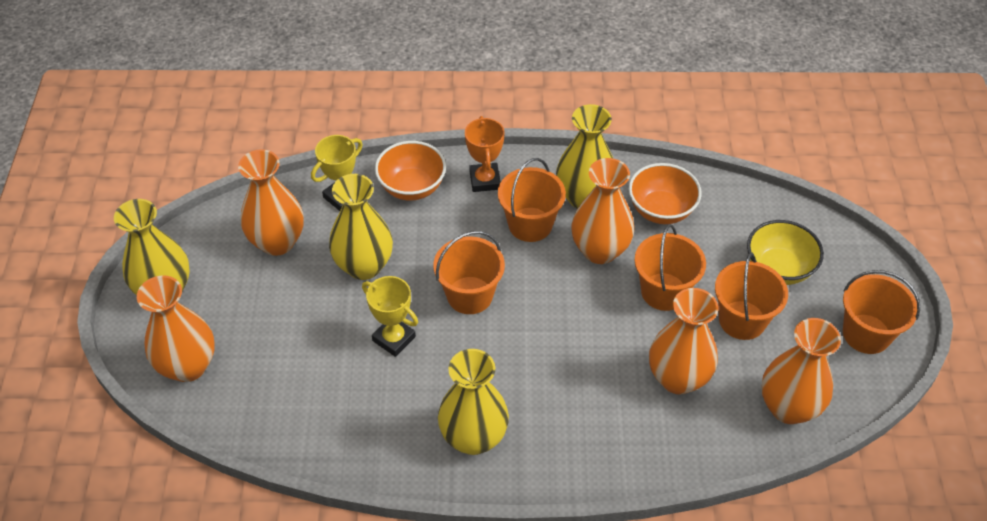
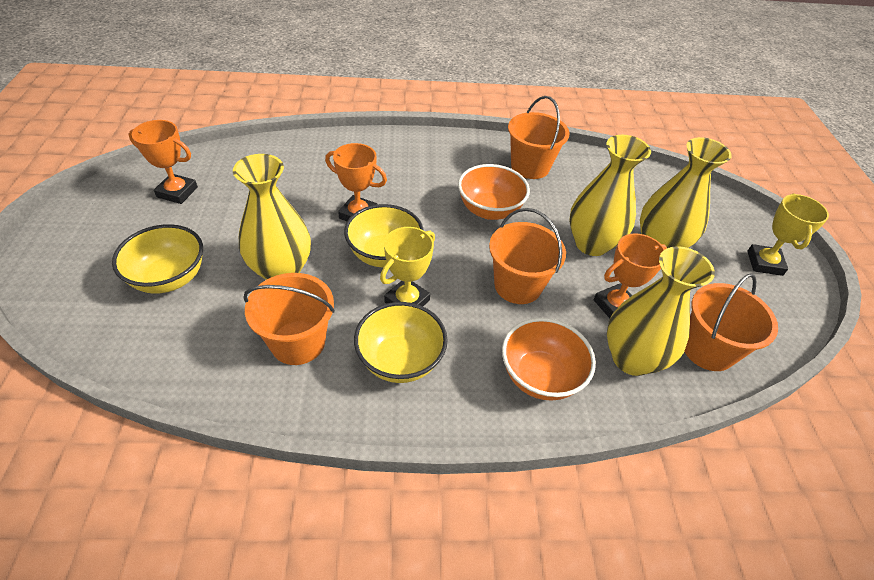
orange bucket: 5 -> 4
orange trophy: 1 -> 3
orange vase: 5 -> 0
yellow bowl: 1 -> 3

